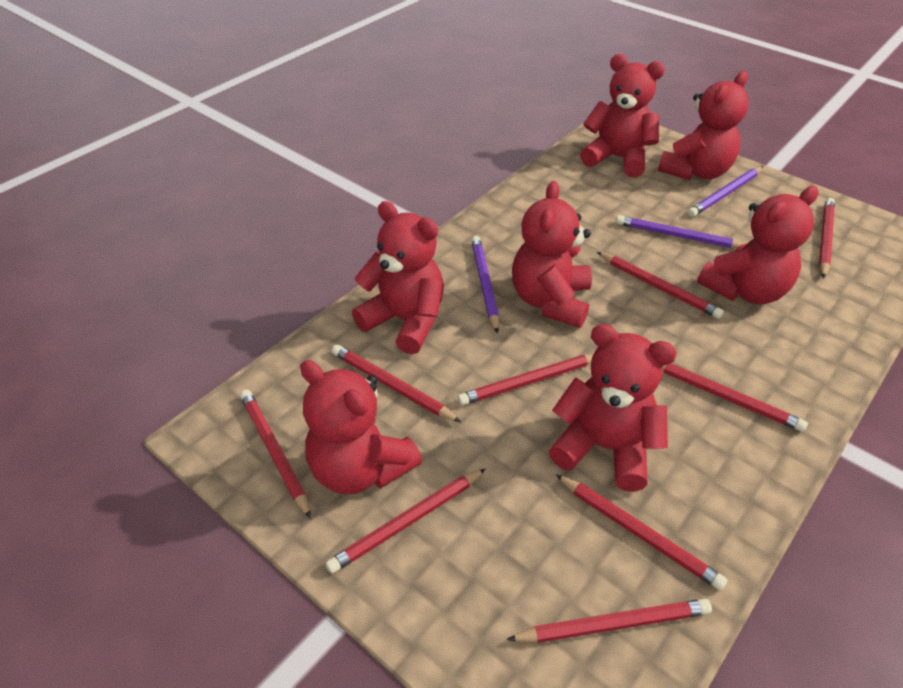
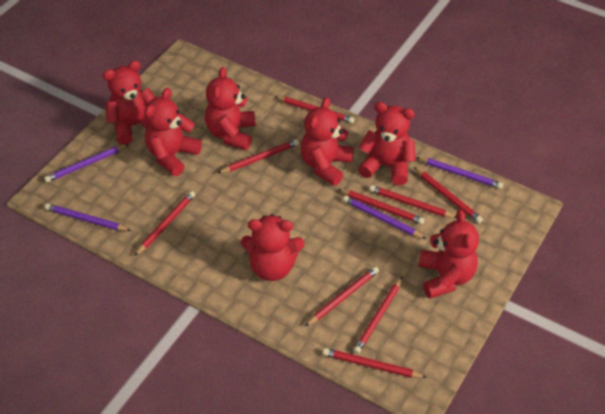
purple pencil: 3 -> 4

